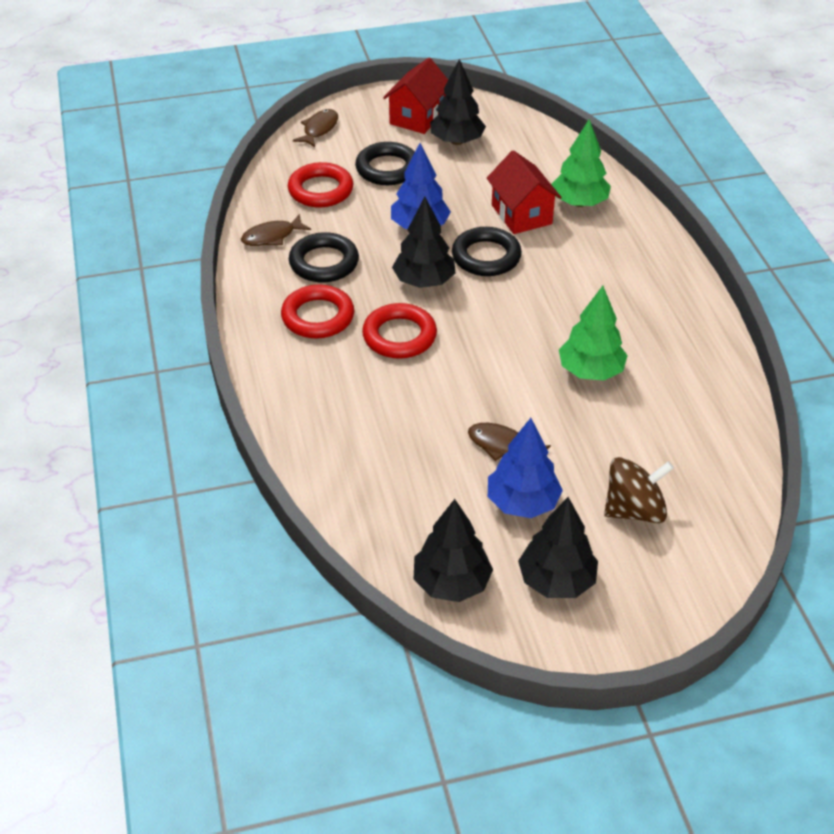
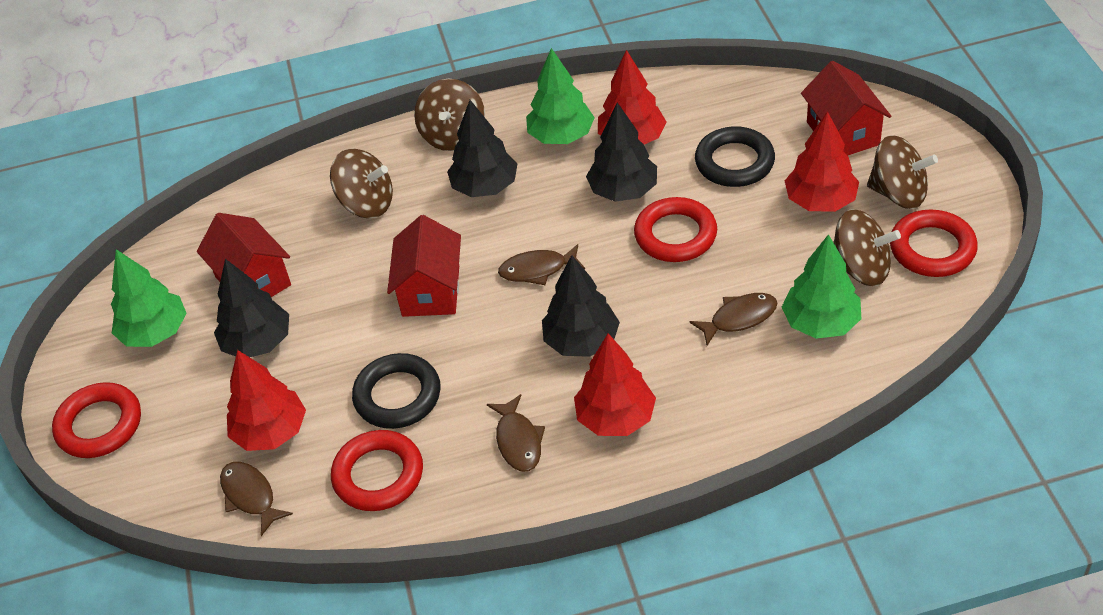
black ring: 3 -> 2
blue tree: 2 -> 0
brown fish: 3 -> 4
brown spinning top: 1 -> 4
green tree: 2 -> 3
red house: 2 -> 3
red ring: 3 -> 4
red tree: 0 -> 4

